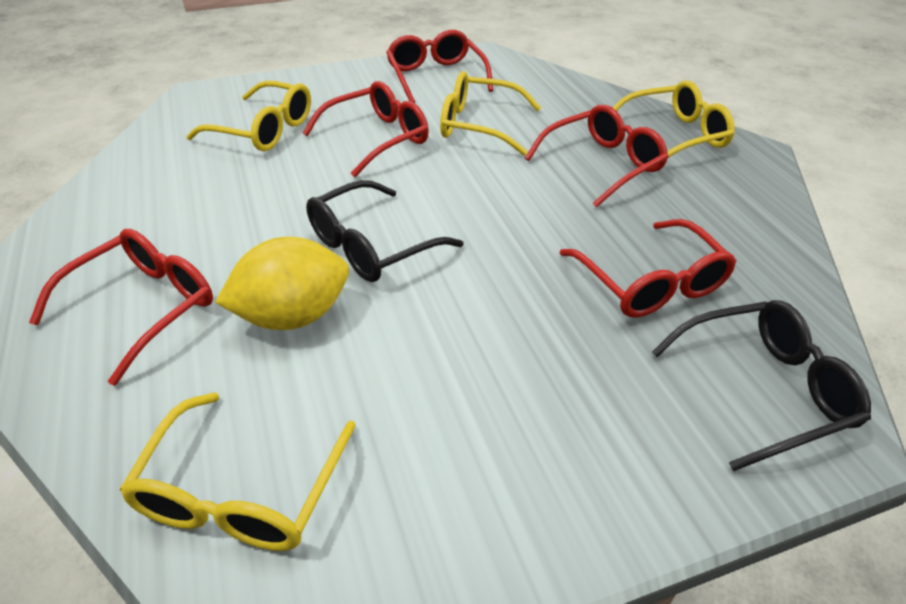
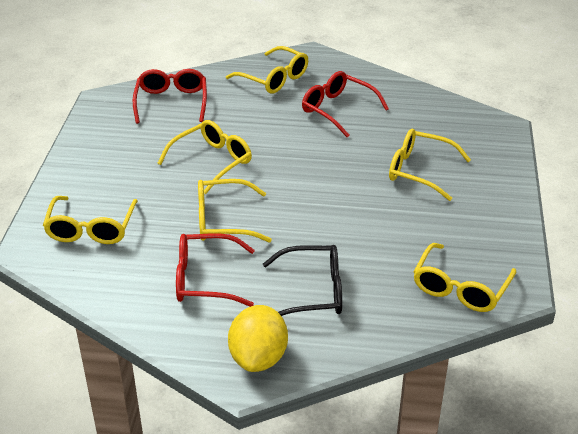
black glasses: 2 -> 1
red glasses: 5 -> 3
yellow glasses: 4 -> 6

